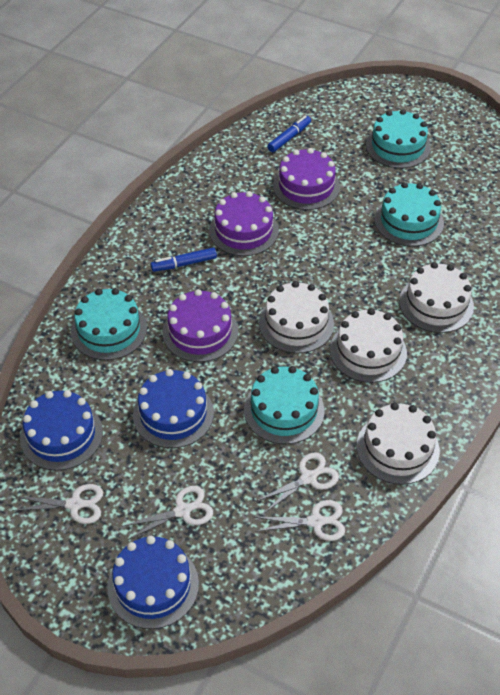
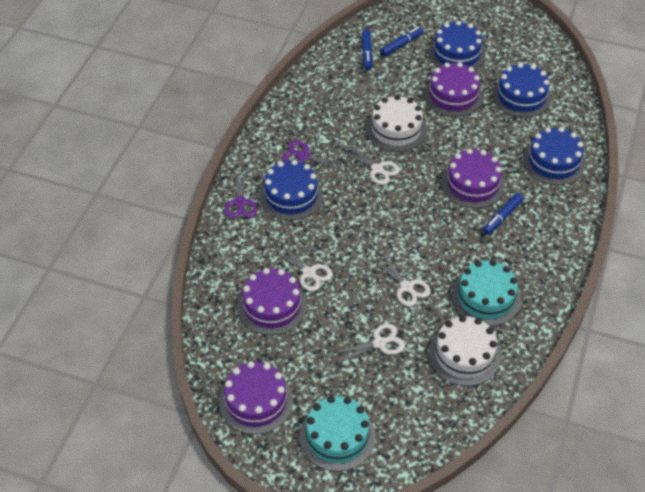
blue cake: 3 -> 4
blue marker: 2 -> 3
purple cake: 3 -> 4
purple scissors: 0 -> 2
turquoise cake: 4 -> 2
white cake: 4 -> 2

